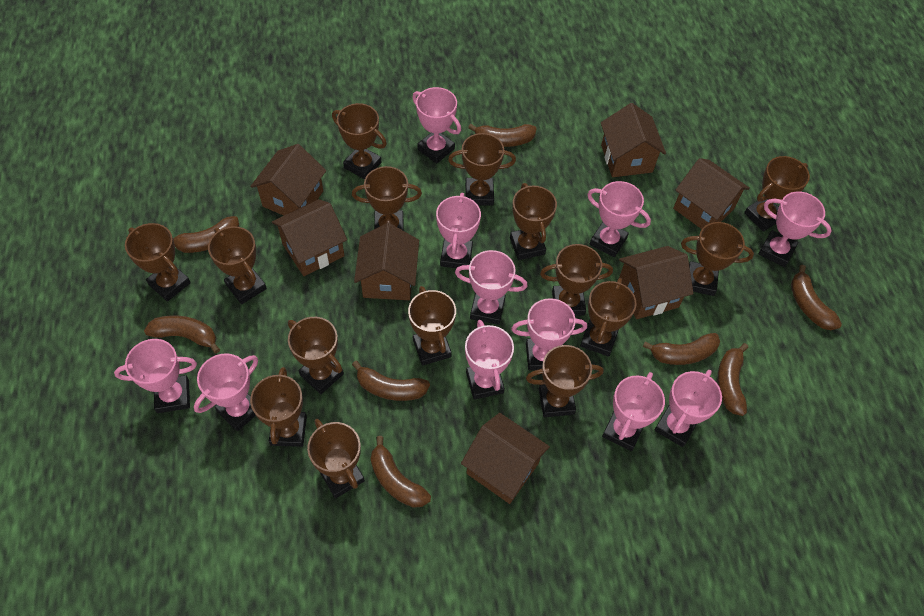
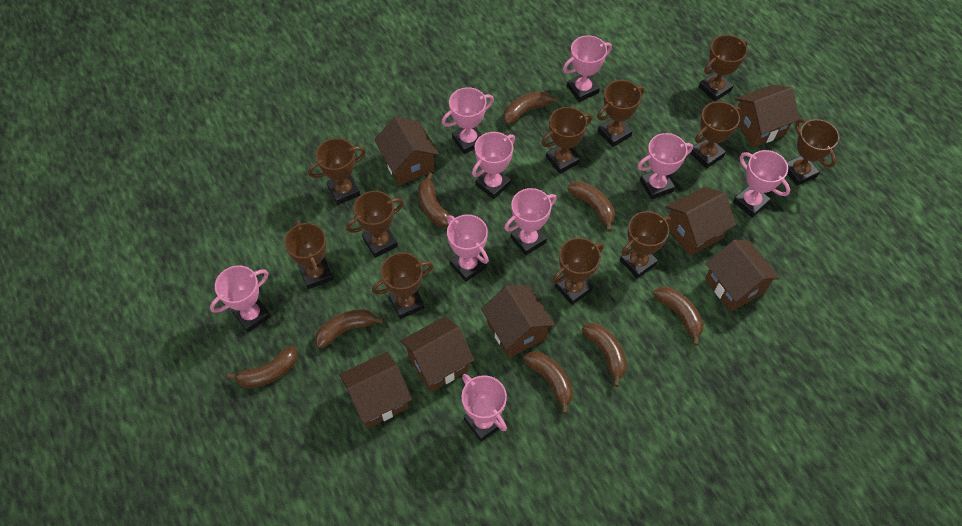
brown trophy: 15 -> 11
pink trophy: 11 -> 9

